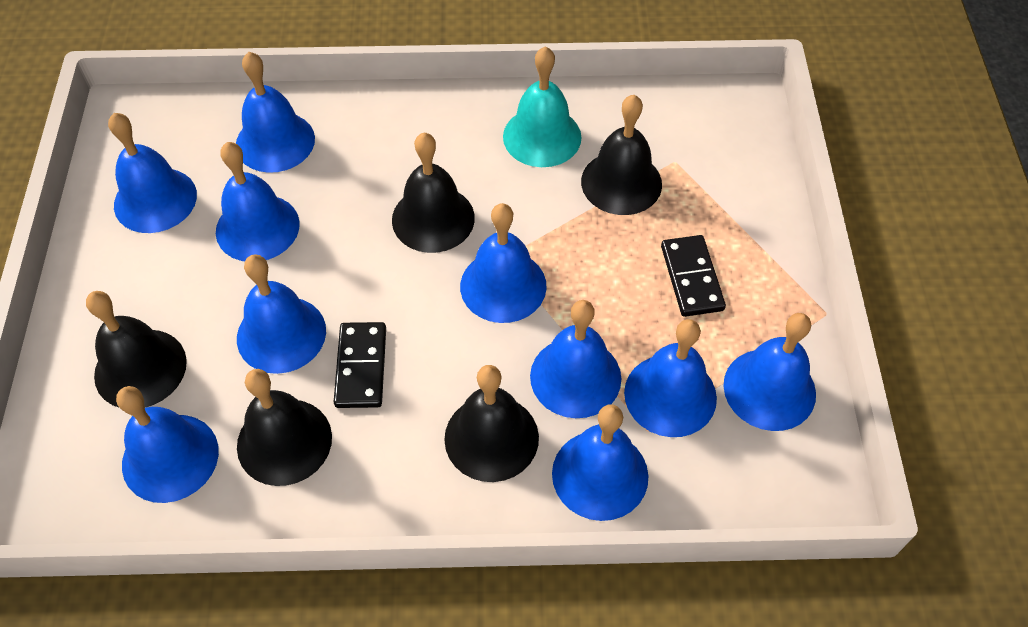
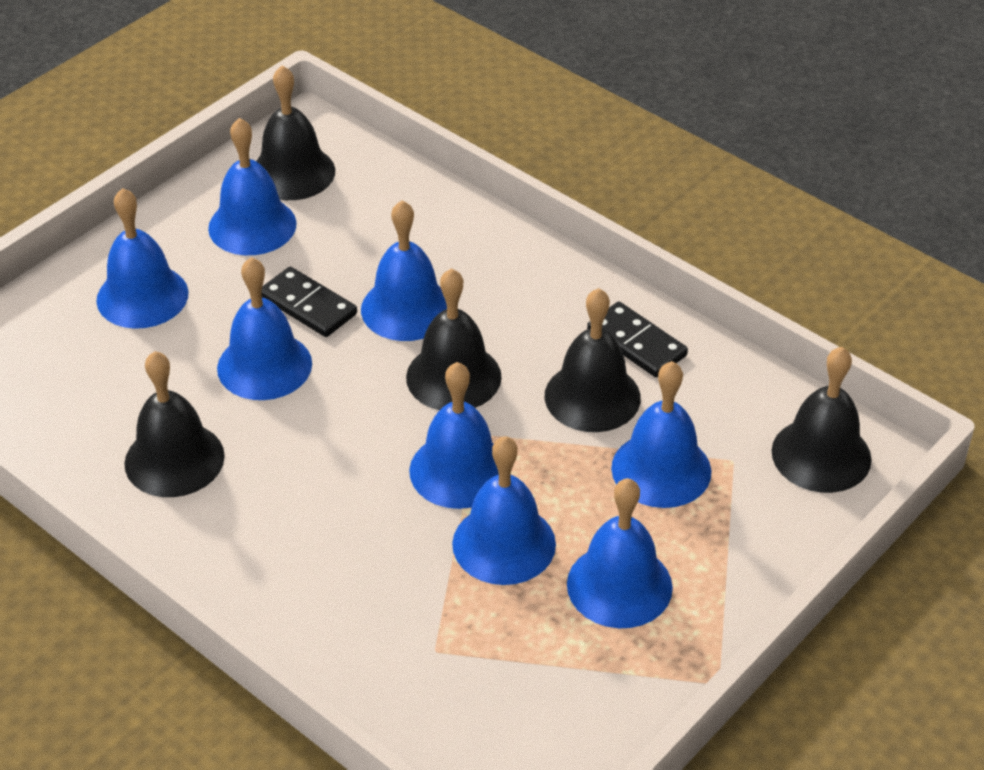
blue bell: 10 -> 8
turquoise bell: 1 -> 0

